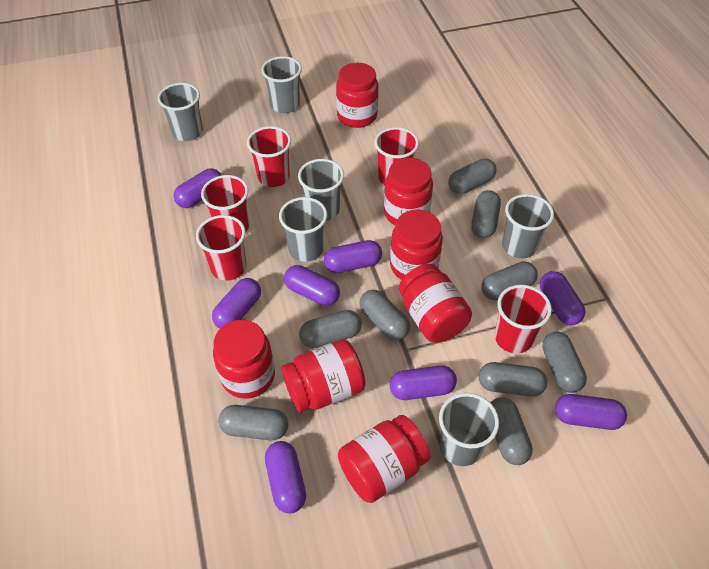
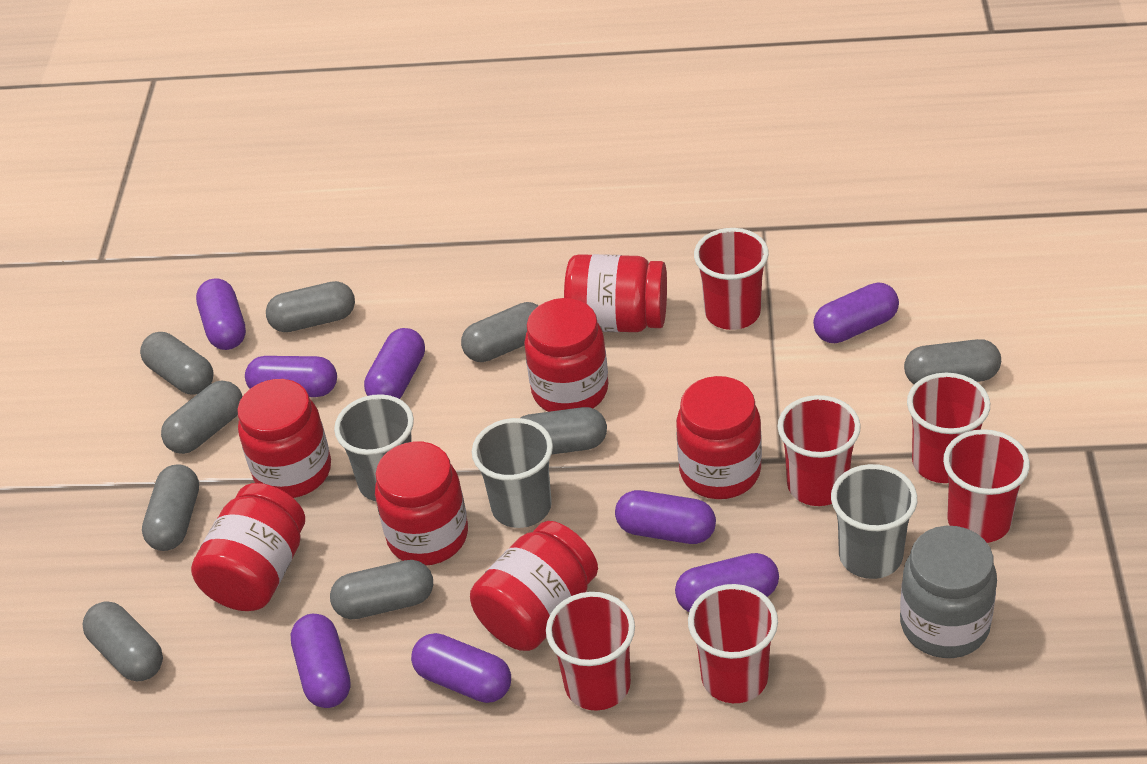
grey cup: 6 -> 3
grey jar: 0 -> 1
red cup: 5 -> 6

